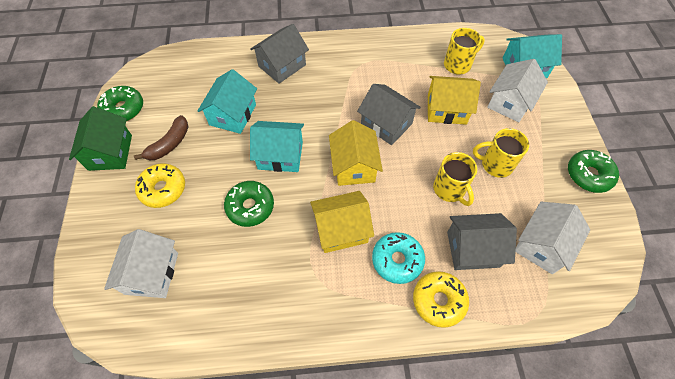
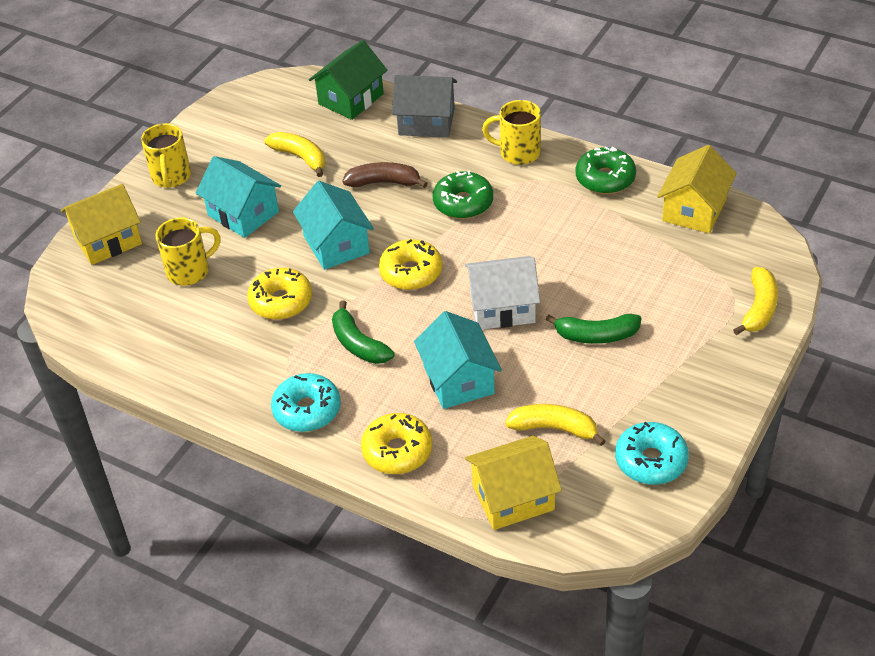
green banana: 0 -> 2
green donut: 3 -> 2
grey house: 3 -> 1
turquoise donut: 1 -> 2
white house: 3 -> 1
yellow banana: 0 -> 3
yellow donut: 2 -> 3

